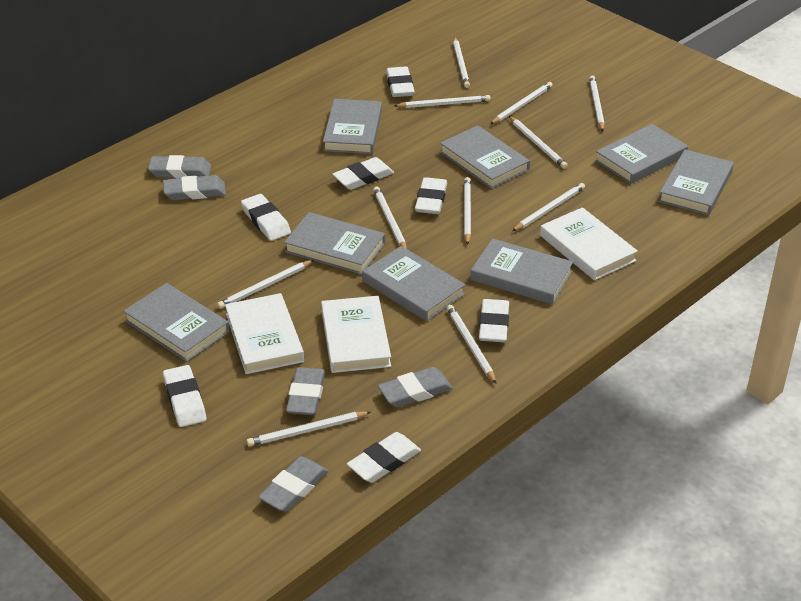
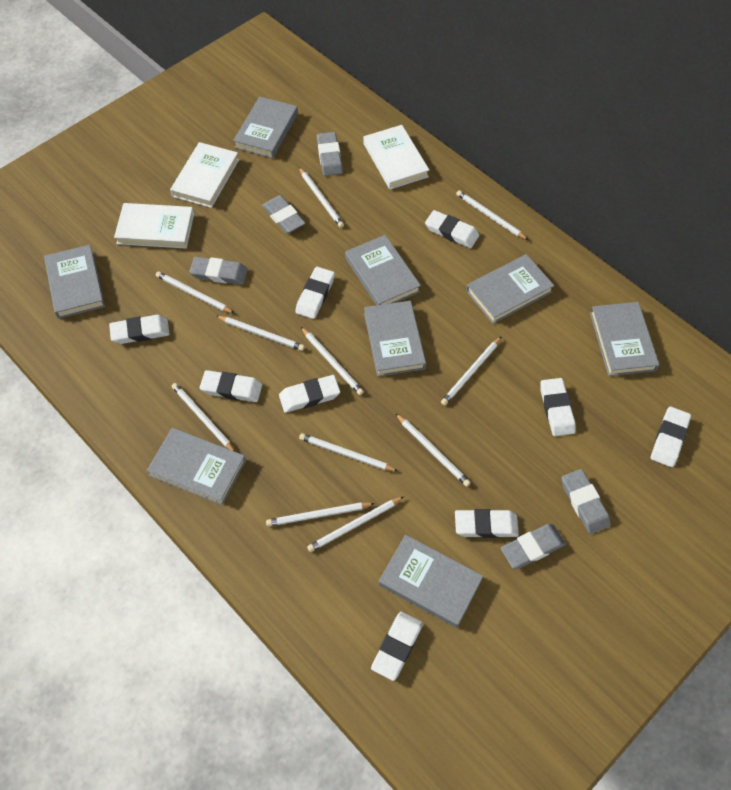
white eraser: 7 -> 9

